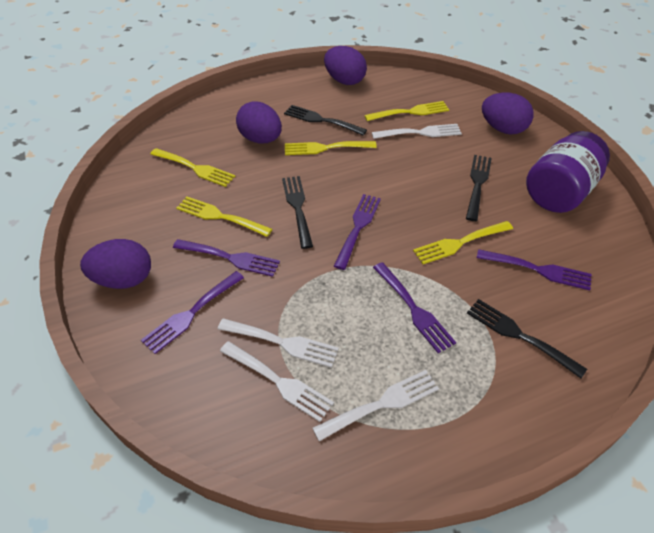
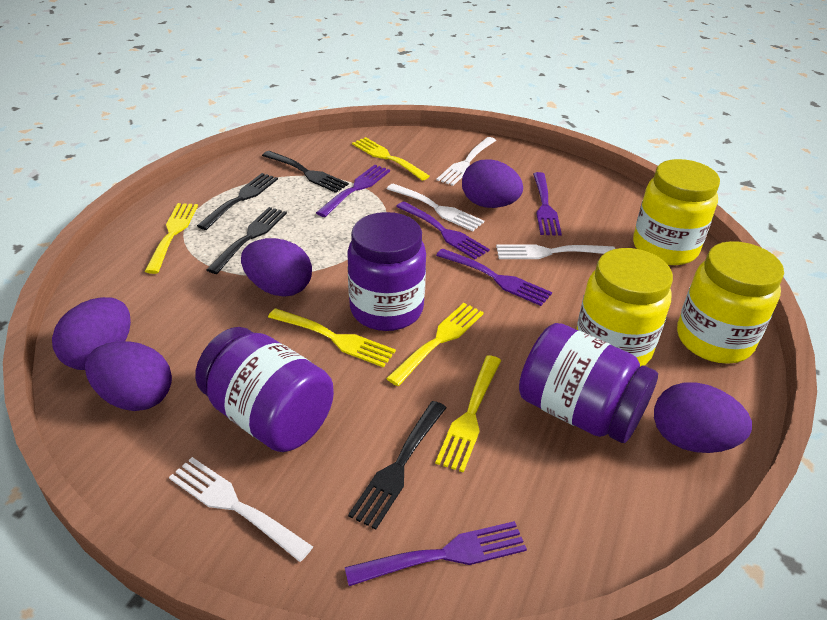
purple egg: 4 -> 5
purple jar: 1 -> 3
yellow jar: 0 -> 3

